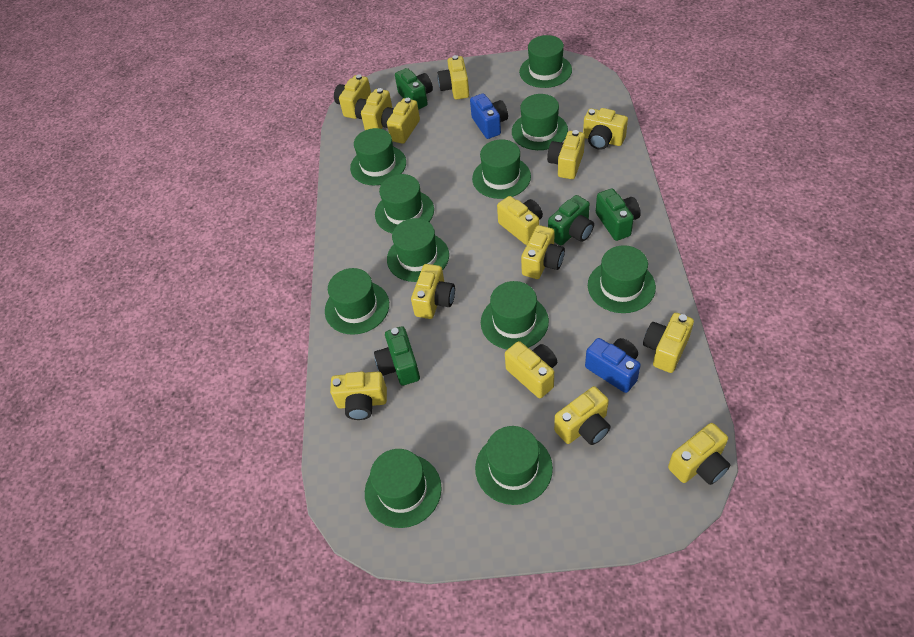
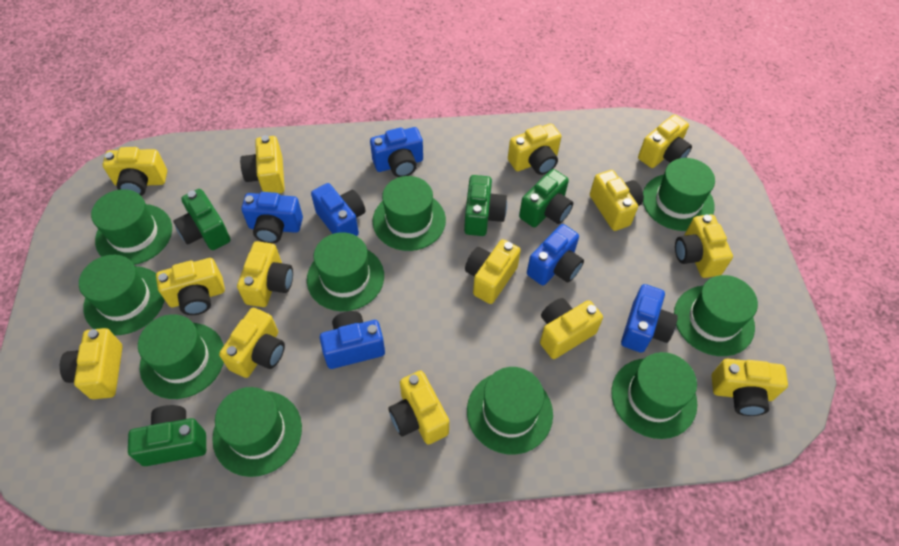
blue camera: 2 -> 6
green hat: 11 -> 10

